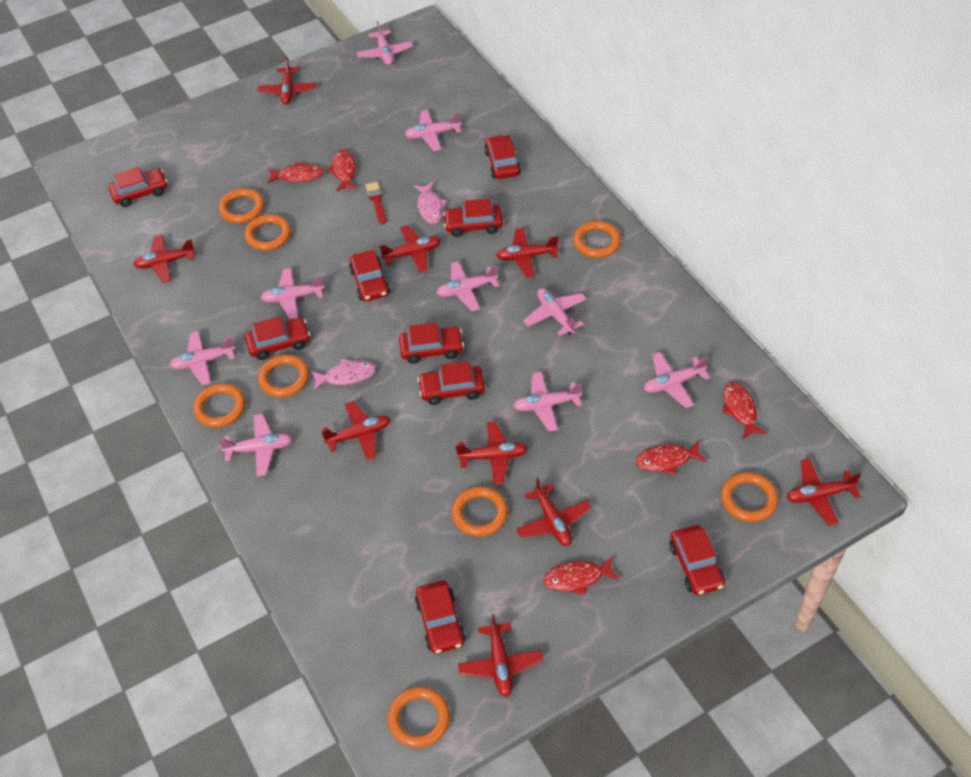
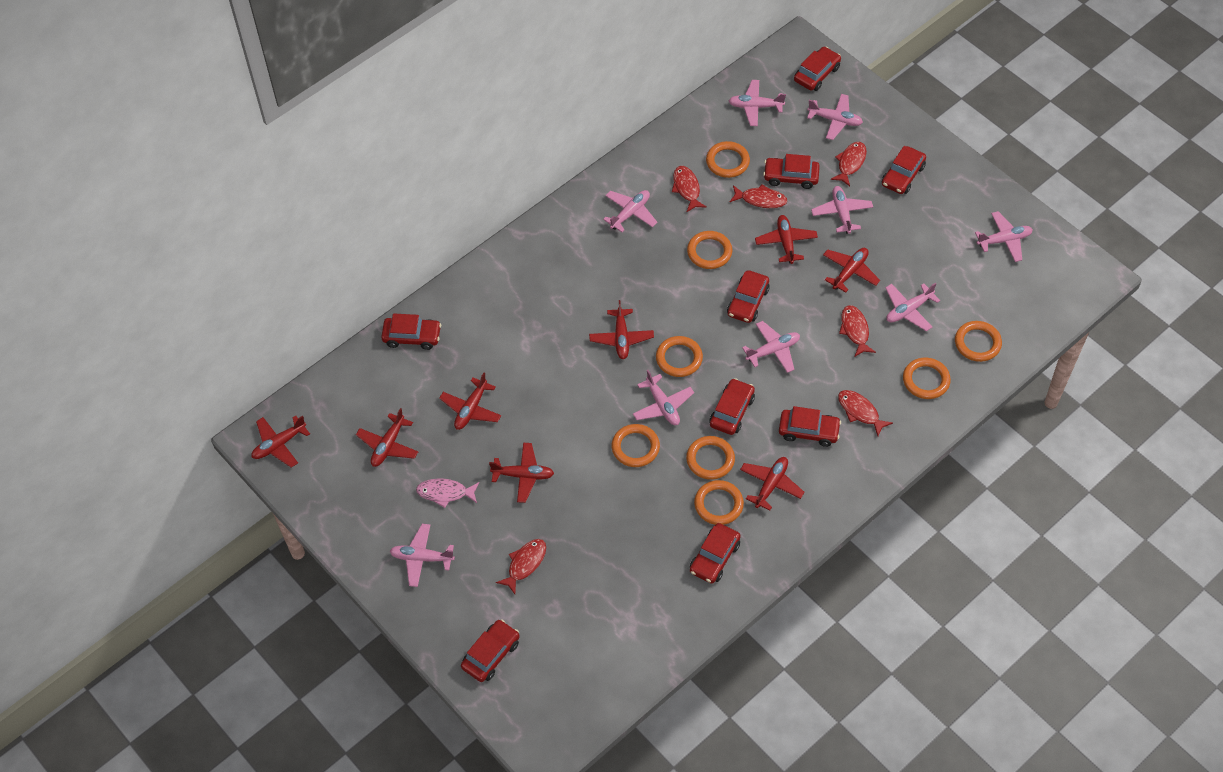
pink fish: 2 -> 1
red brush: 1 -> 0
red fish: 5 -> 6
red plane: 9 -> 8

